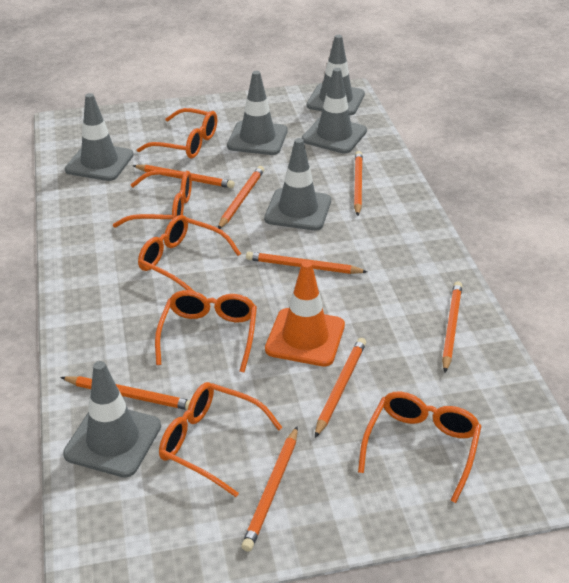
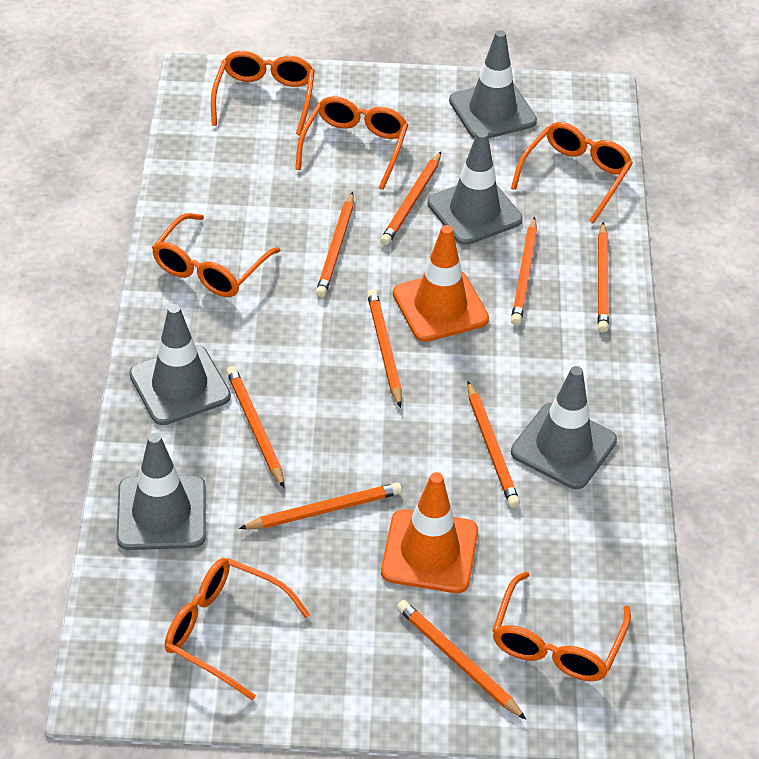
grey traffic cone: 6 -> 5
orange pencil: 8 -> 9
orange traffic cone: 1 -> 2

